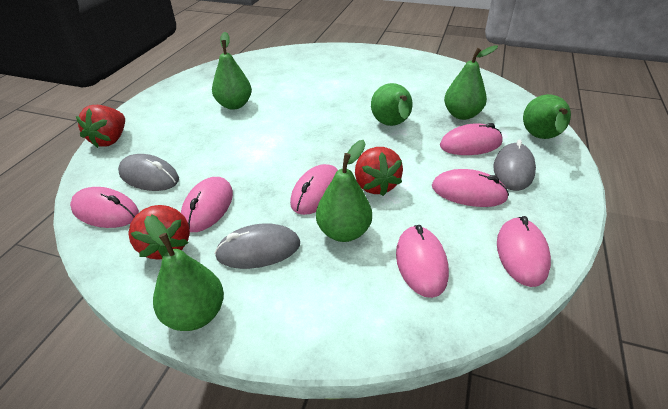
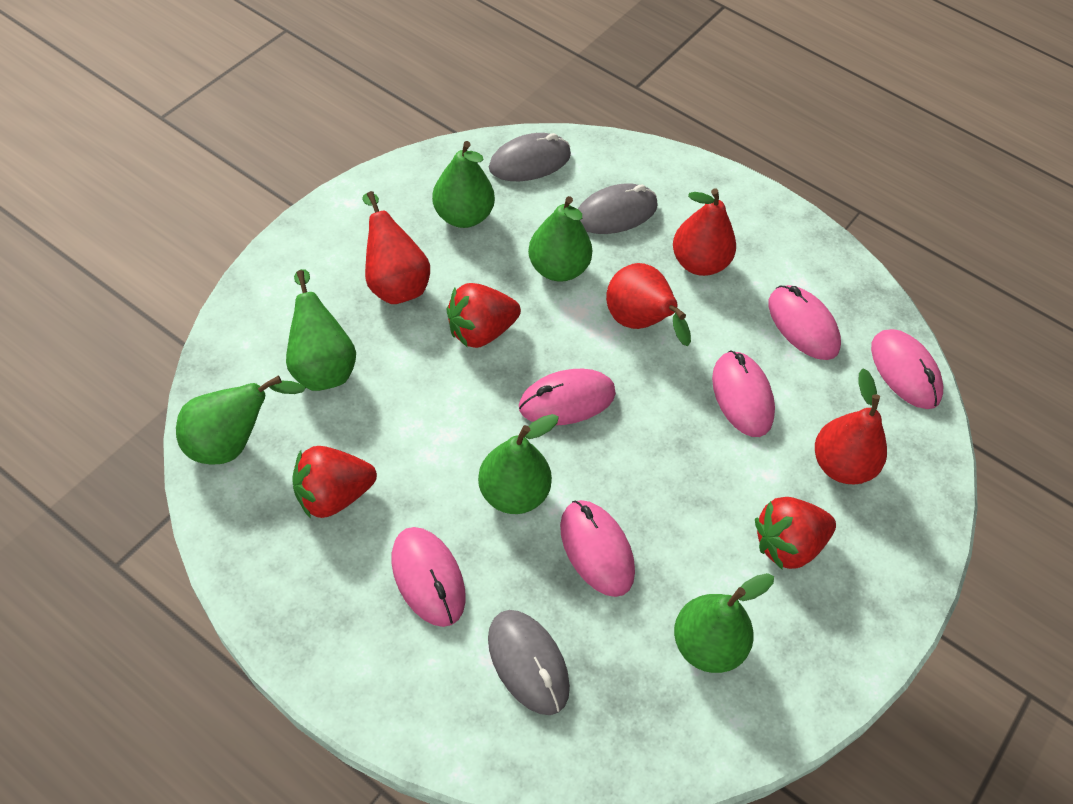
pink mouse: 7 -> 6
red pear: 0 -> 4

